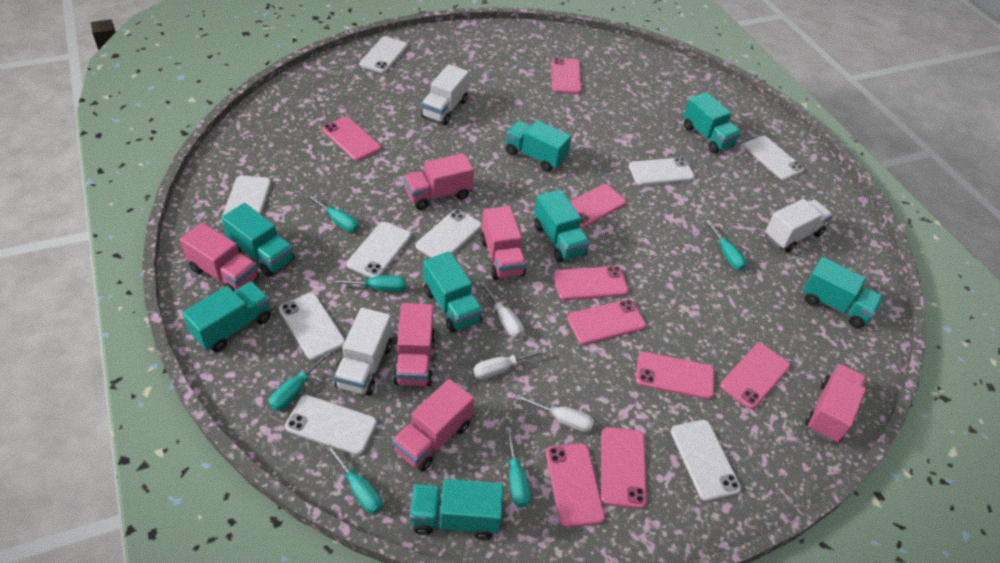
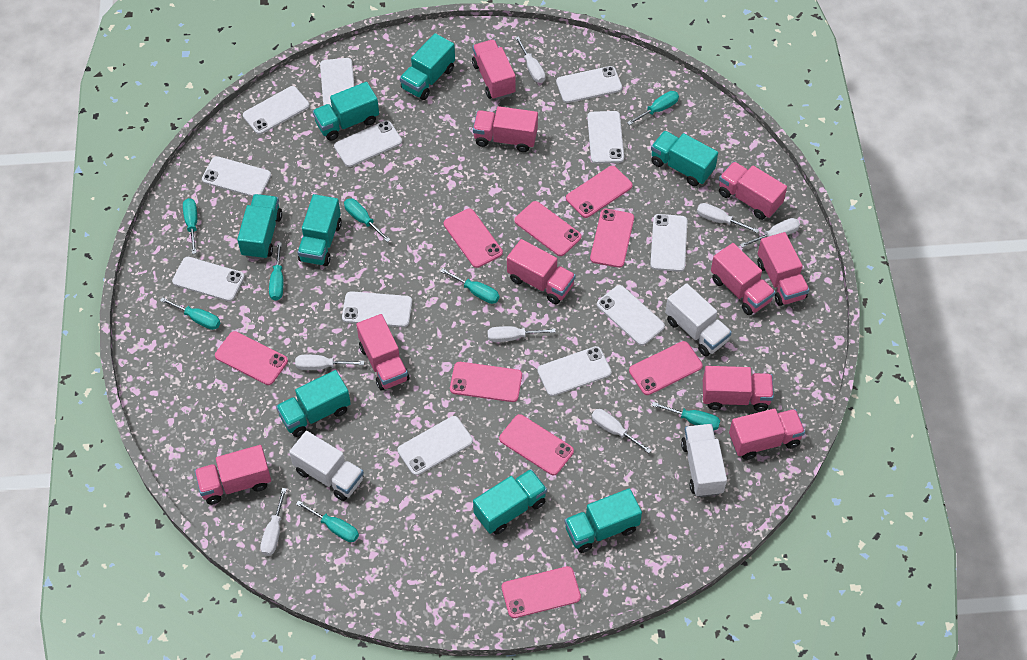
pink truck: 6 -> 10
turquoise screwdriver: 6 -> 8
white phone: 9 -> 12
white screwdriver: 3 -> 7

